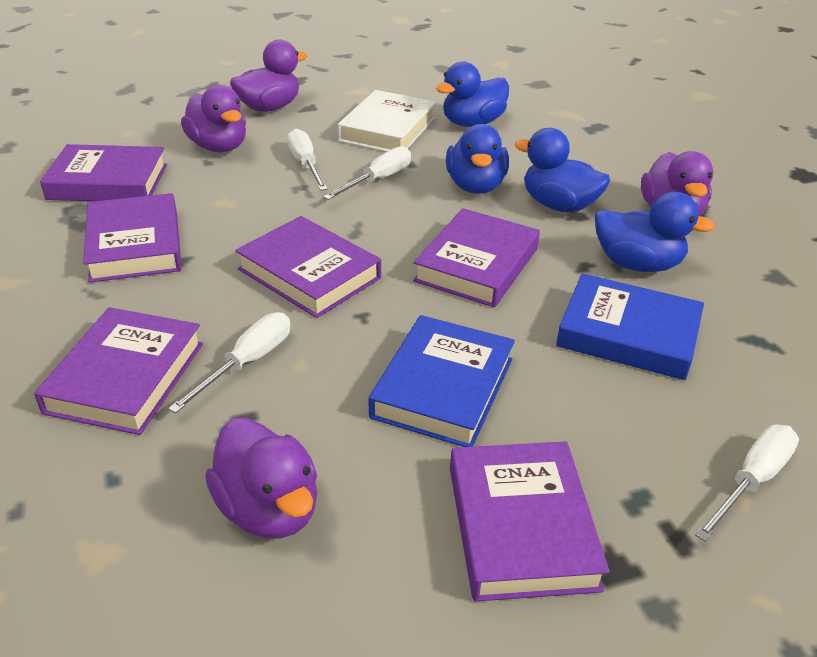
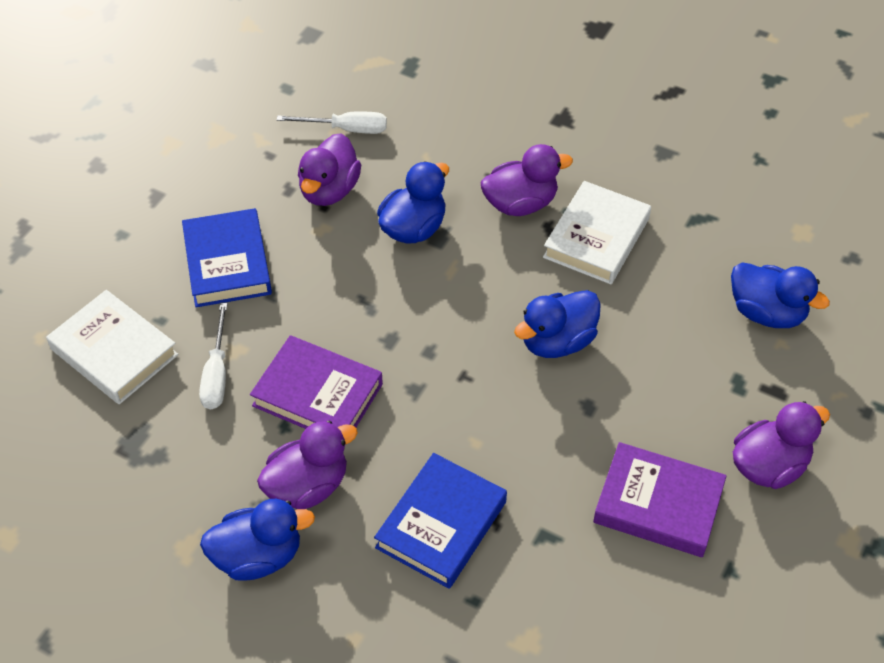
purple book: 6 -> 2
white book: 1 -> 2
white screwdriver: 4 -> 2

